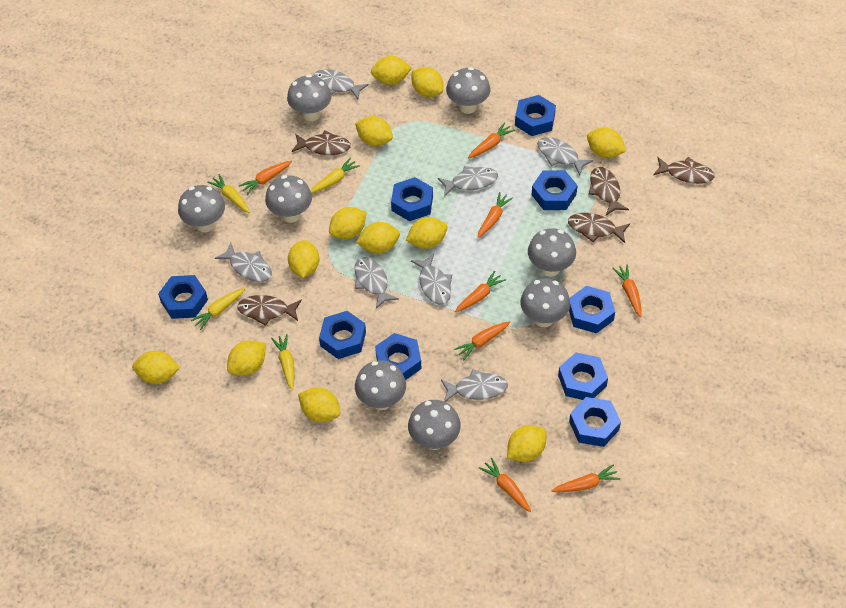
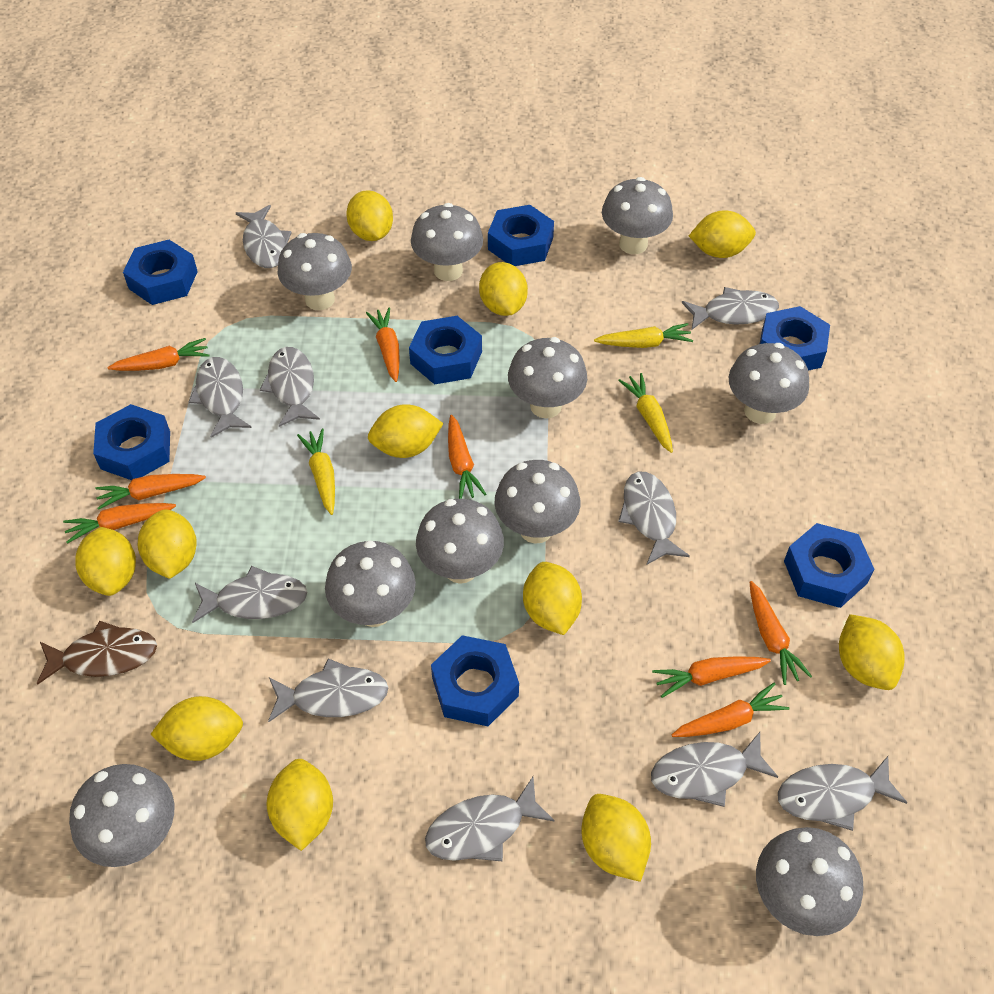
blue nut: 9 -> 7
brown fish: 5 -> 1
grey fish: 7 -> 10
grey mushroom: 8 -> 10
yellow carrot: 4 -> 3
yellow lemon: 12 -> 11

